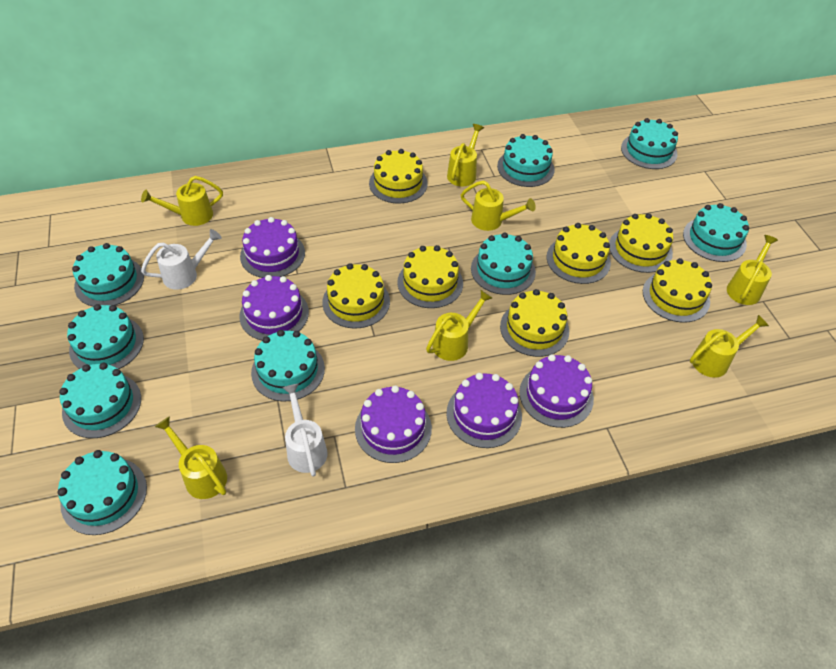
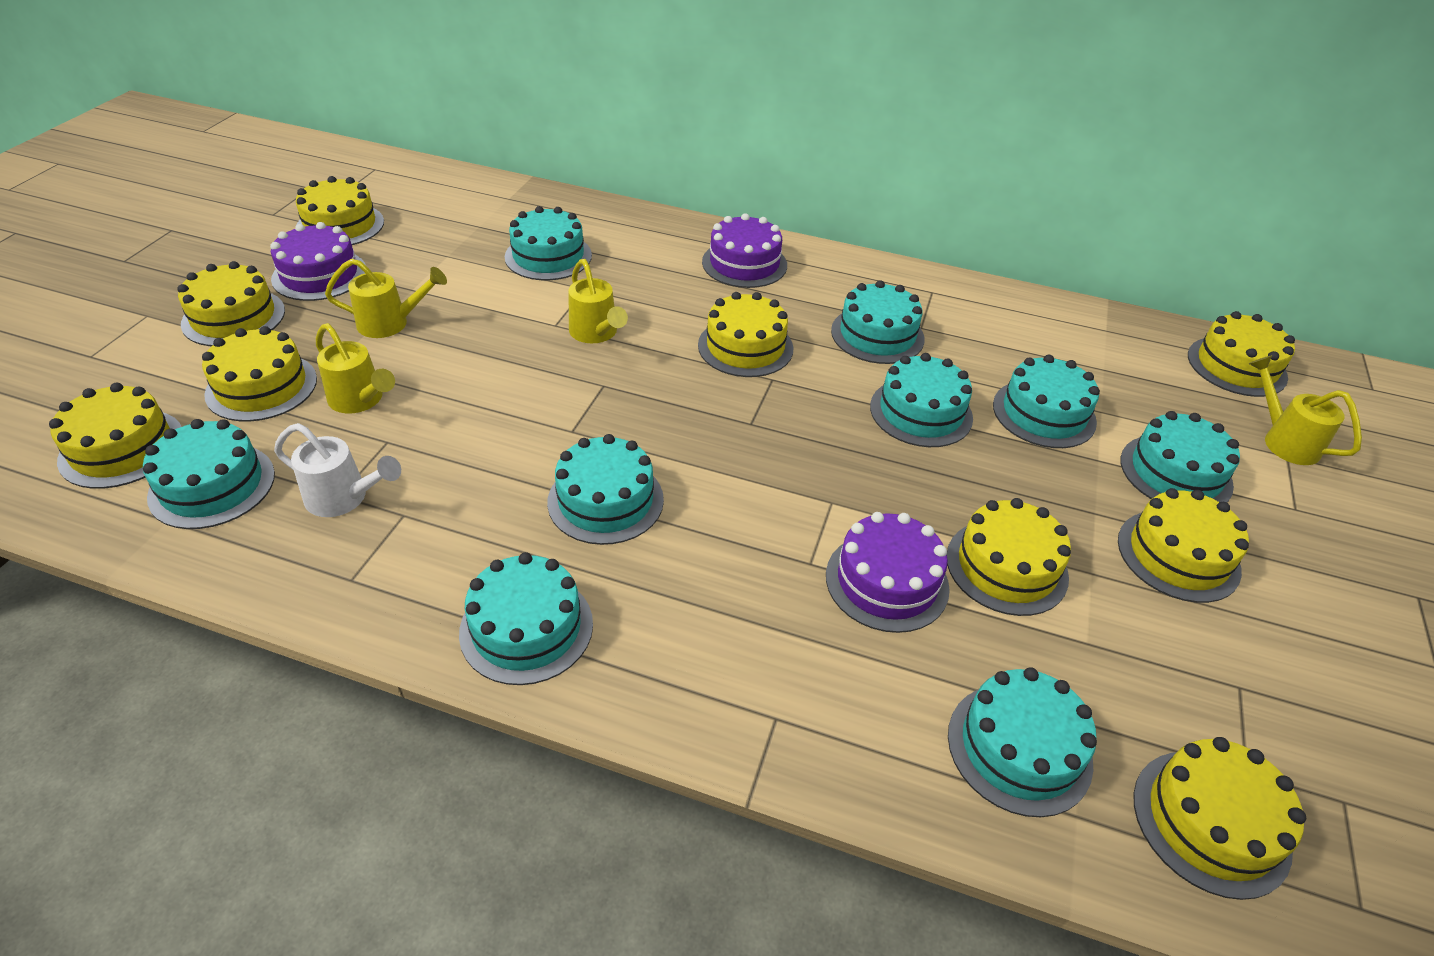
purple cake: 5 -> 3
white watering can: 2 -> 1
yellow cake: 7 -> 9
yellow watering can: 7 -> 4

